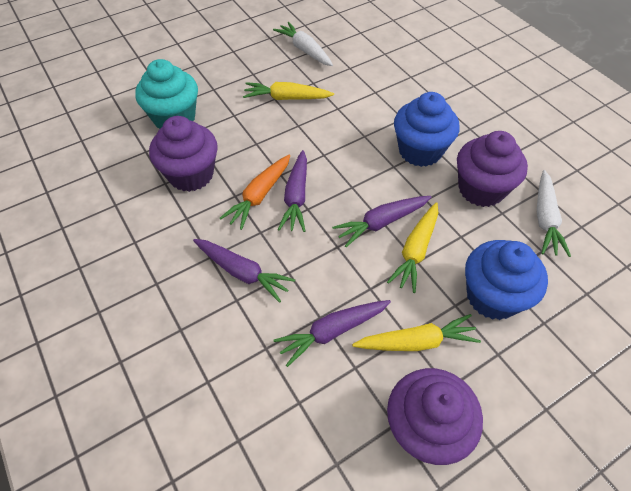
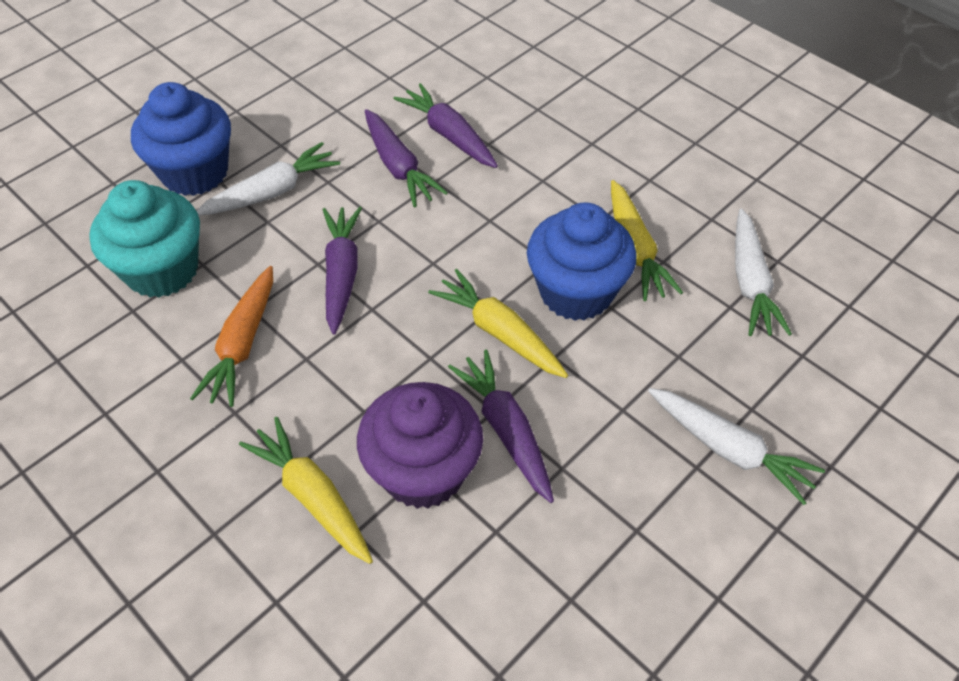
purple cupcake: 3 -> 1
white carrot: 2 -> 3

